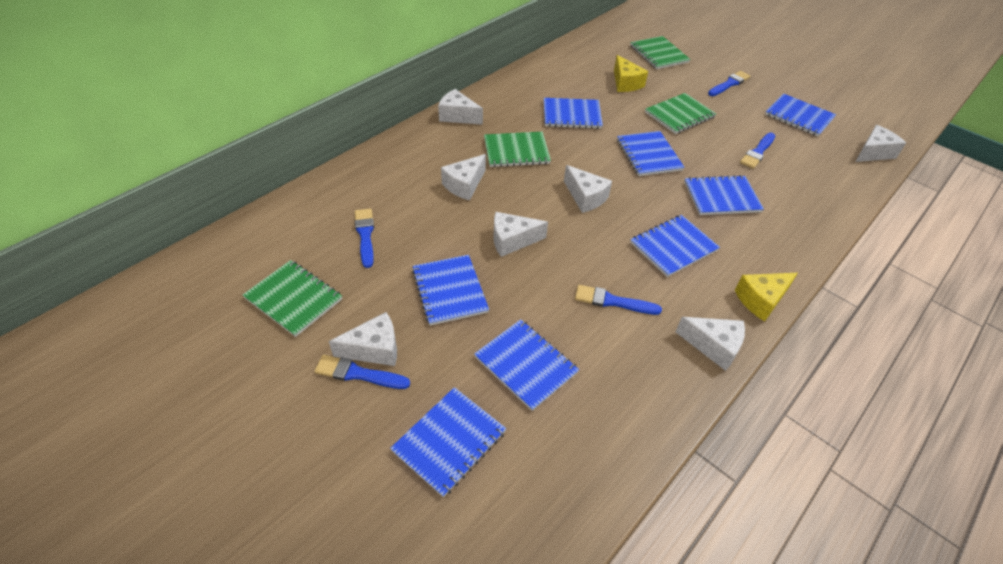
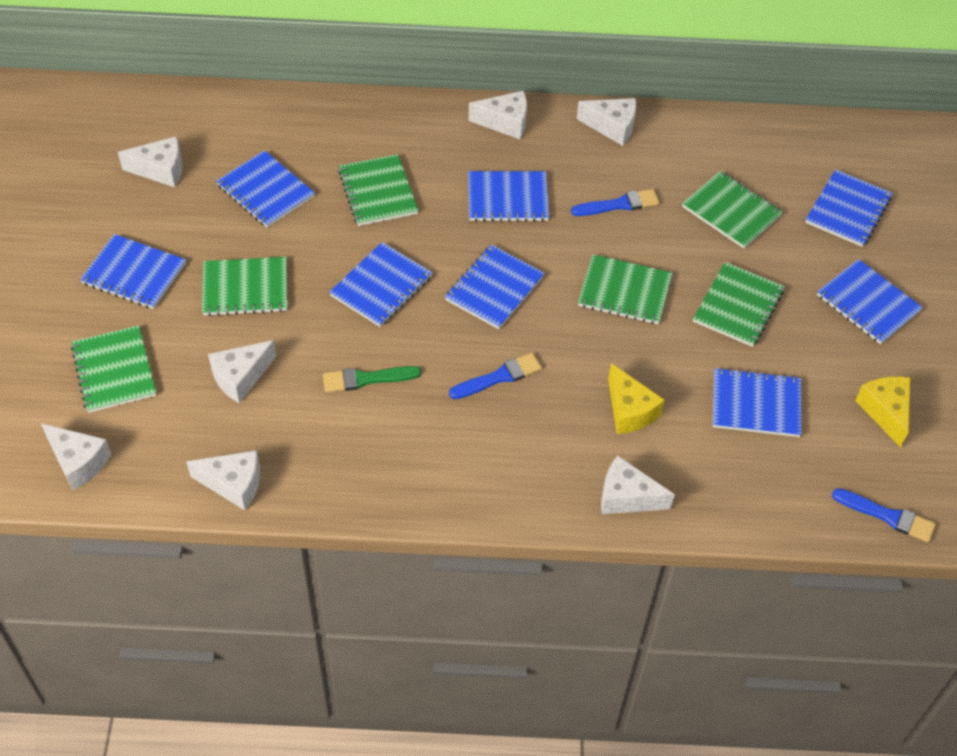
blue brush: 5 -> 3
green brush: 0 -> 1
green notebook: 4 -> 6

